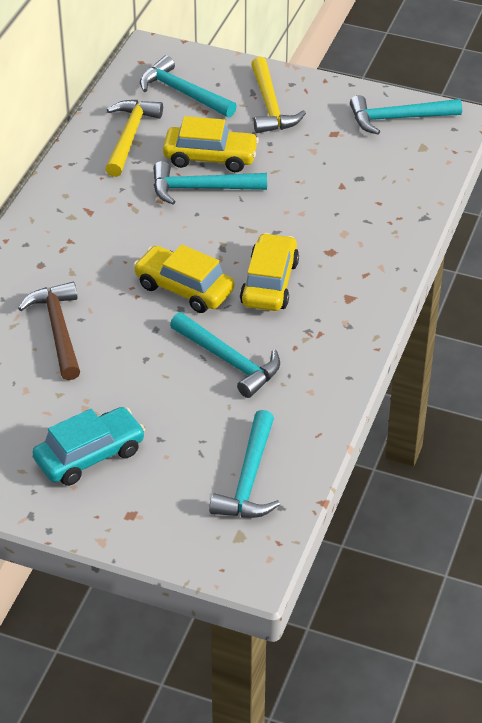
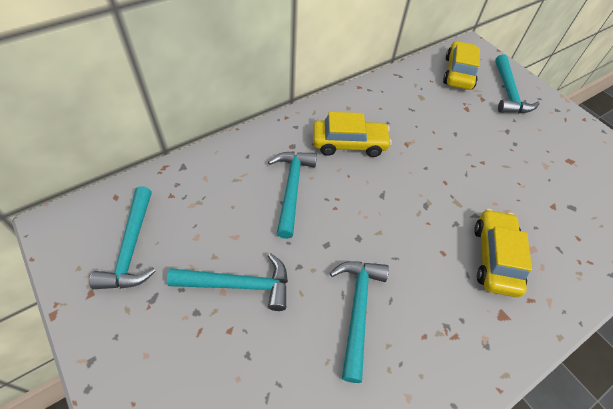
brown hammer: 1 -> 0
turquoise car: 1 -> 0
yellow hammer: 2 -> 0

